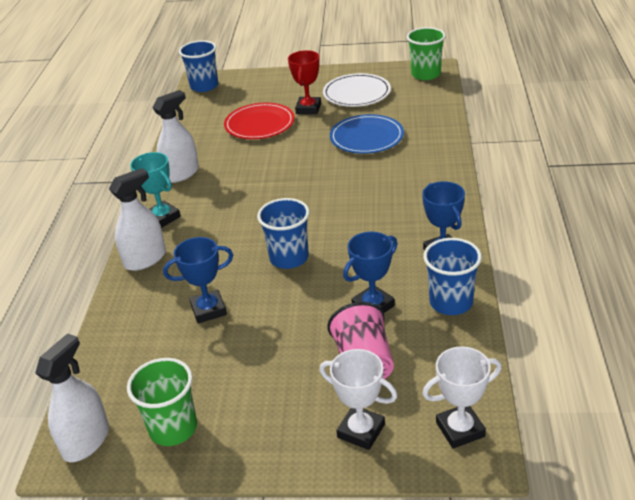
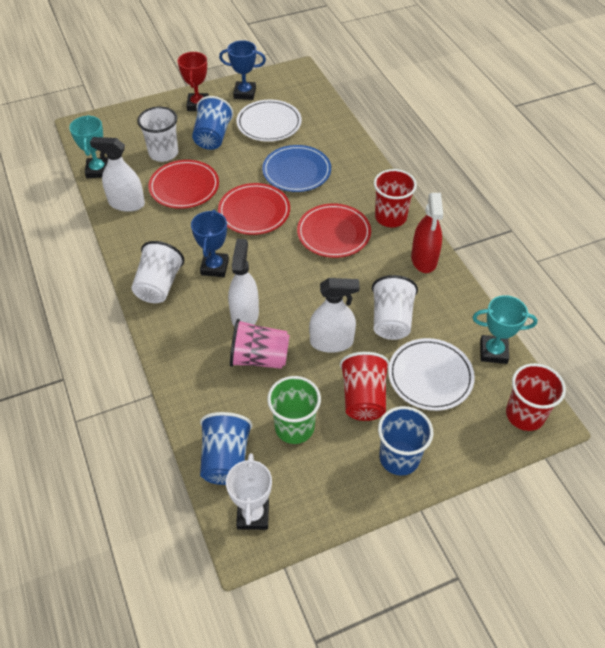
blue trophy: 3 -> 2
green cup: 2 -> 1
red cup: 0 -> 3
red plate: 1 -> 3
red spray bottle: 0 -> 1
turquoise trophy: 1 -> 2
white cup: 0 -> 3
white plate: 1 -> 2
white trophy: 2 -> 1

